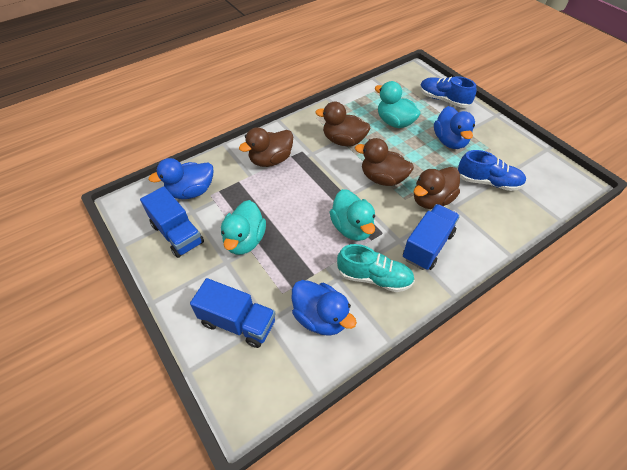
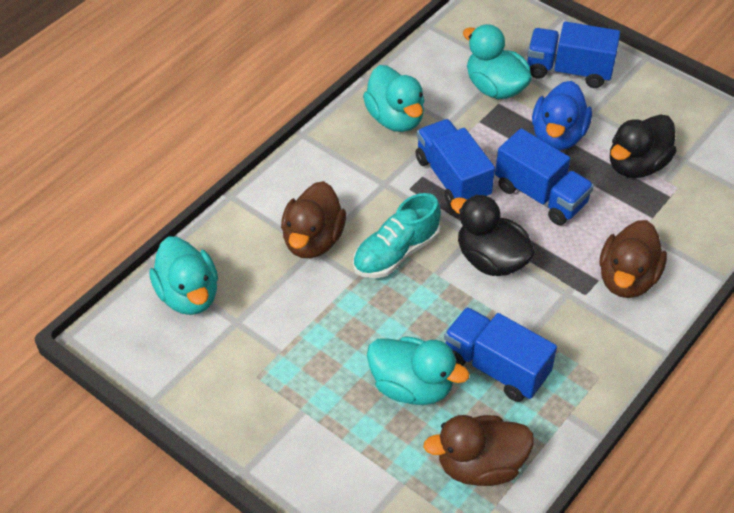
black duck: 0 -> 2
blue duck: 3 -> 1
blue shoe: 2 -> 0
blue truck: 3 -> 4
brown duck: 4 -> 3
turquoise duck: 3 -> 4

